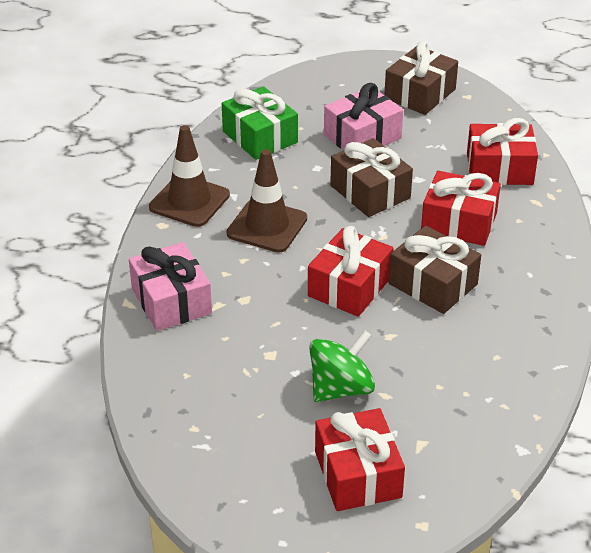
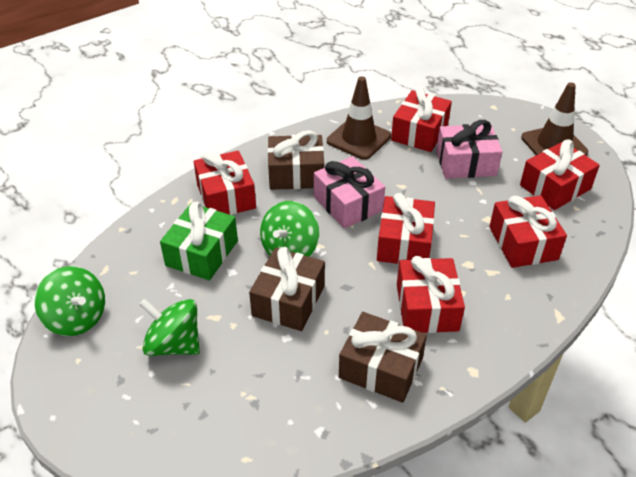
green spinning top: 1 -> 3
red gift: 4 -> 6

